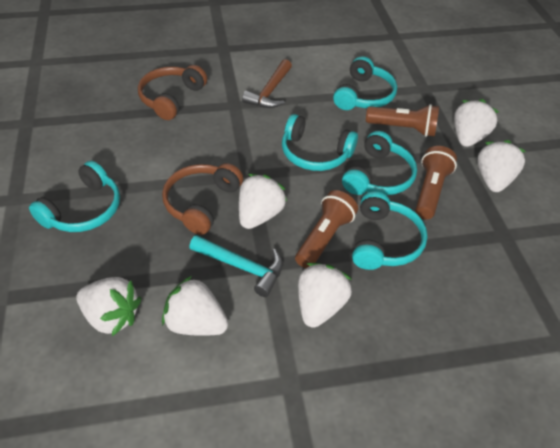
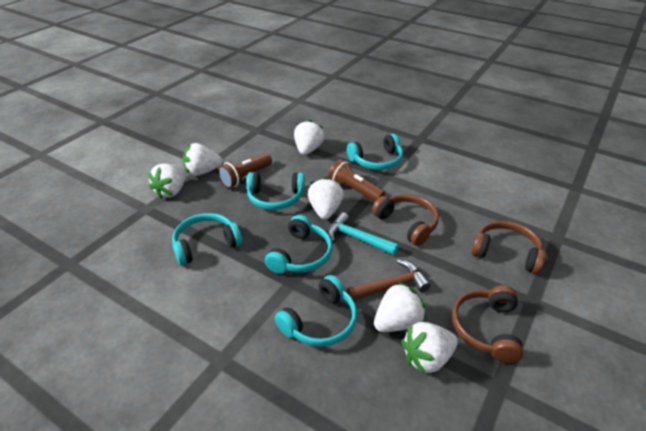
brown flashlight: 3 -> 2
brown headphones: 2 -> 3

